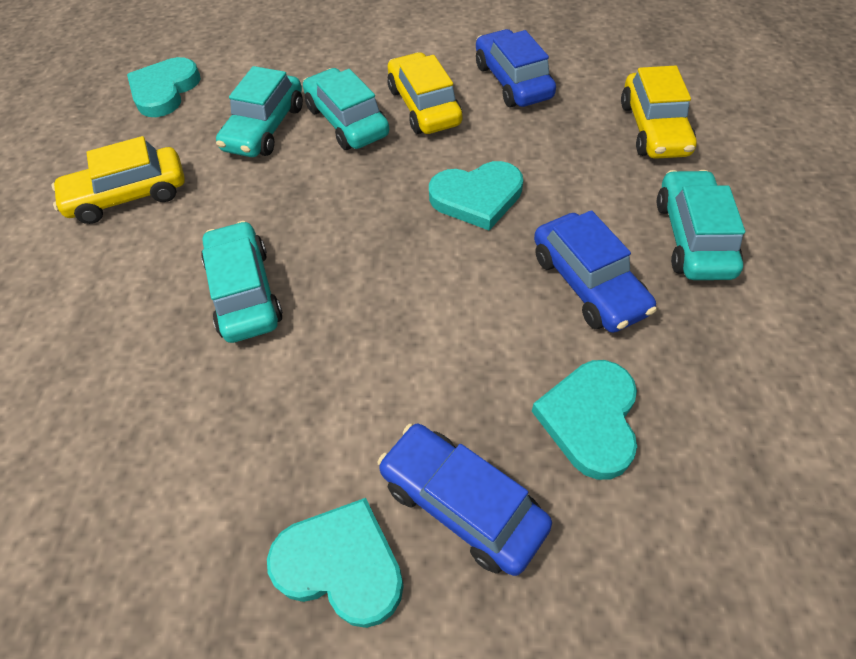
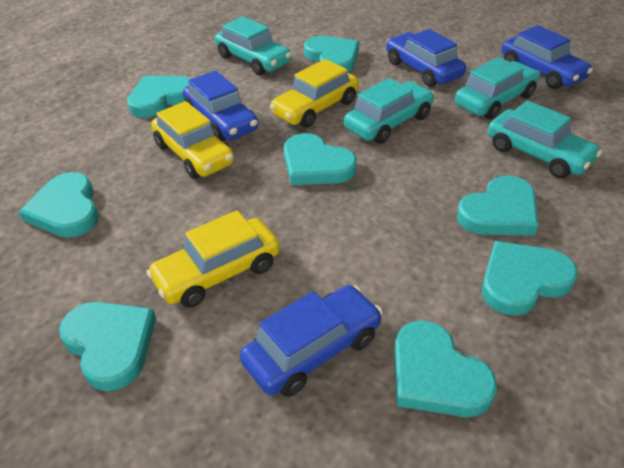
blue car: 3 -> 4
turquoise heart: 4 -> 8

